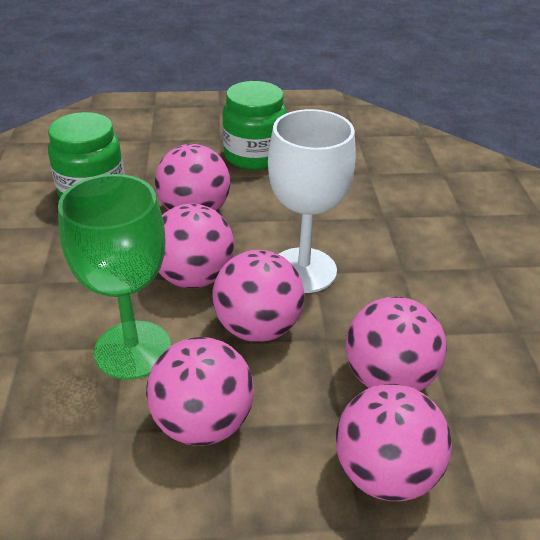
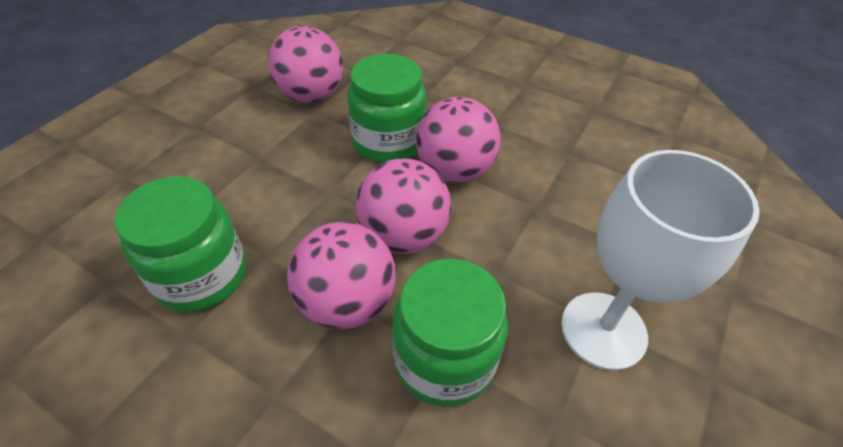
green goblet: 1 -> 0
green jar: 2 -> 3
pink ball: 6 -> 4

